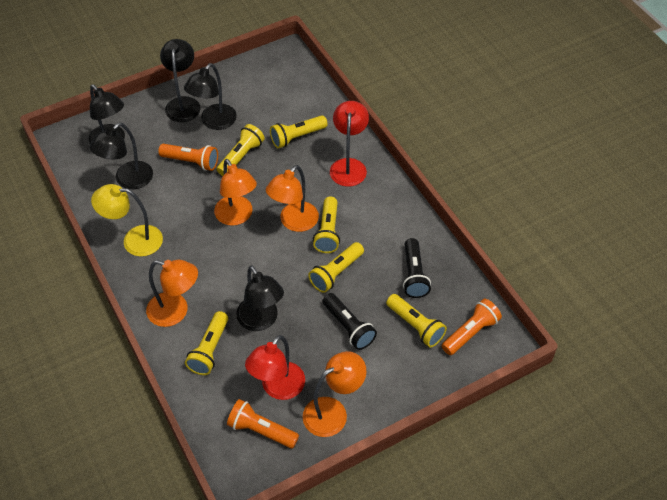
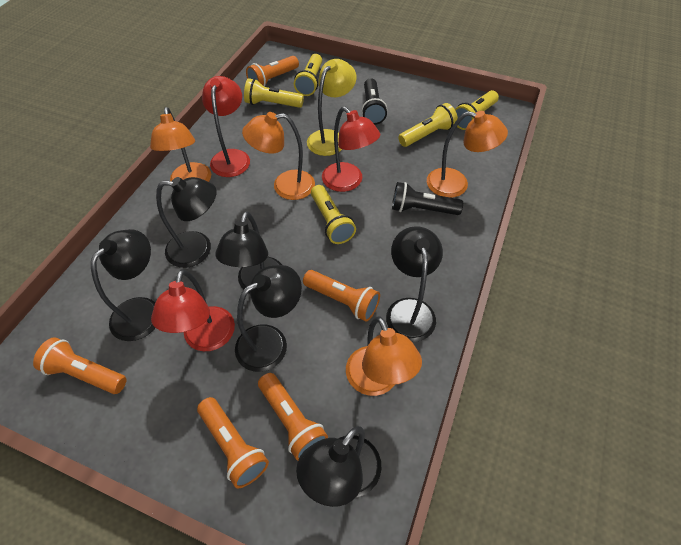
black lamp: 5 -> 6
orange flashlight: 3 -> 5
red lamp: 2 -> 3
yellow flashlight: 6 -> 5

